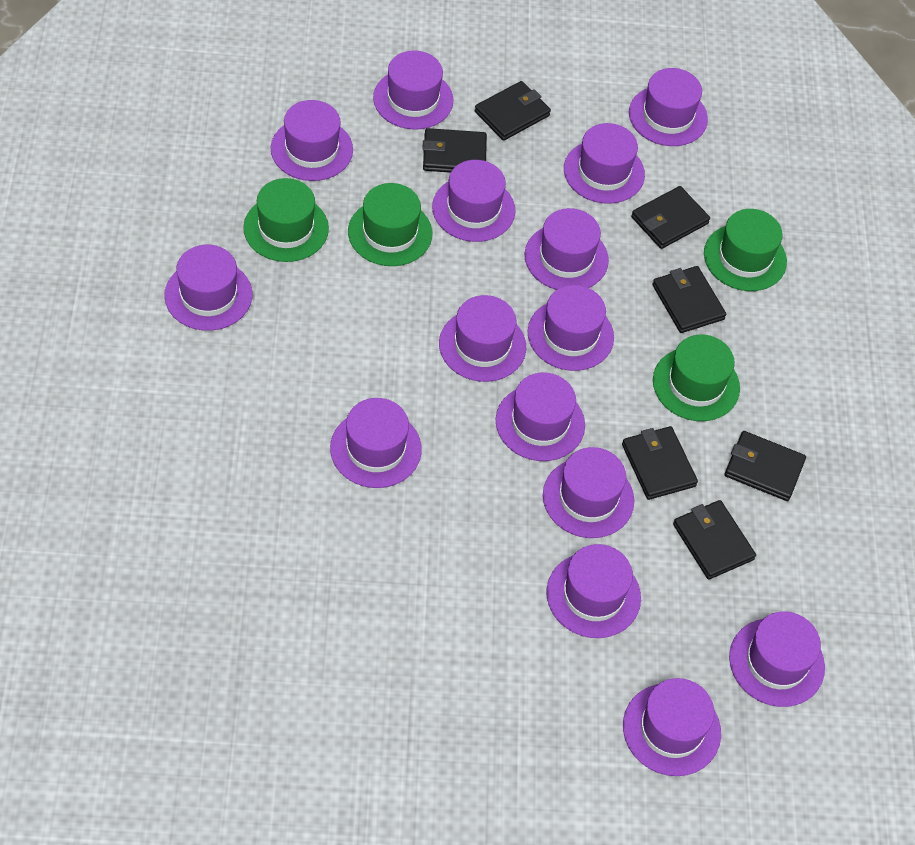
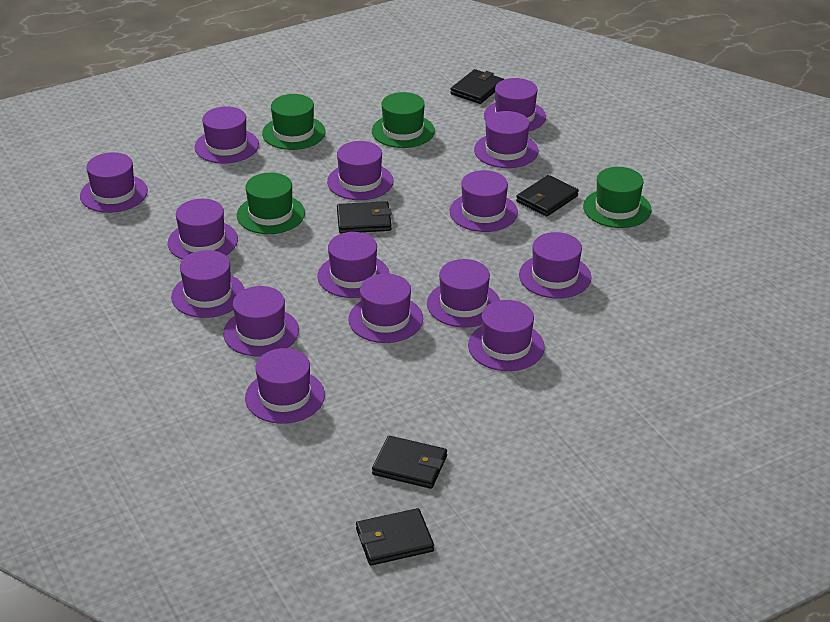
black wallet: 7 -> 5

